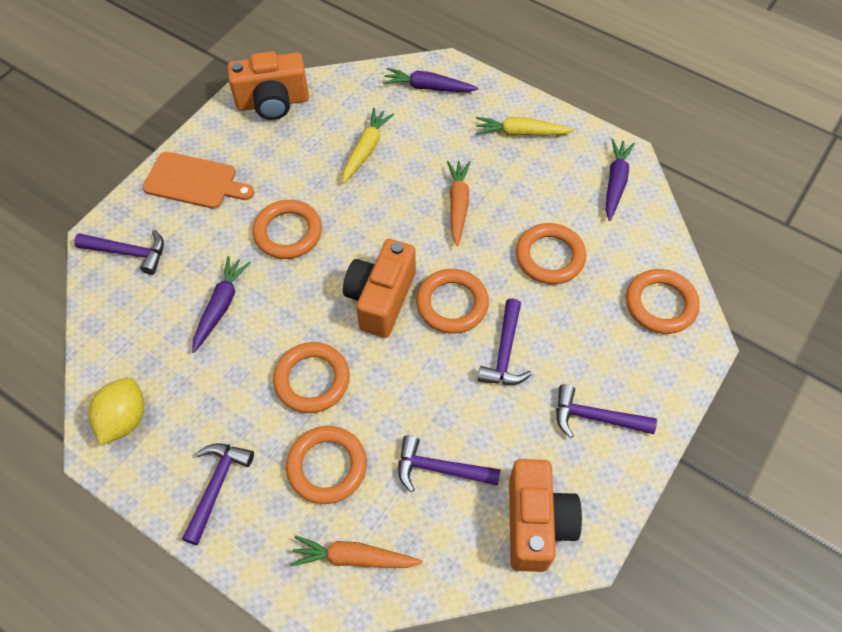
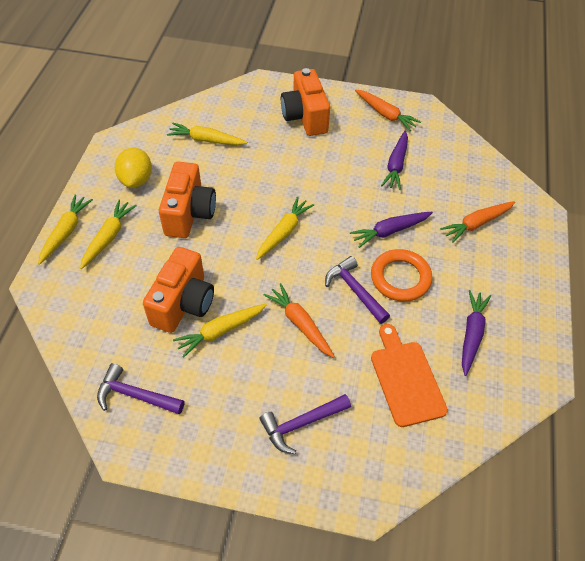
orange carrot: 2 -> 3
orange ring: 6 -> 1
purple hammer: 5 -> 3
yellow carrot: 2 -> 5

